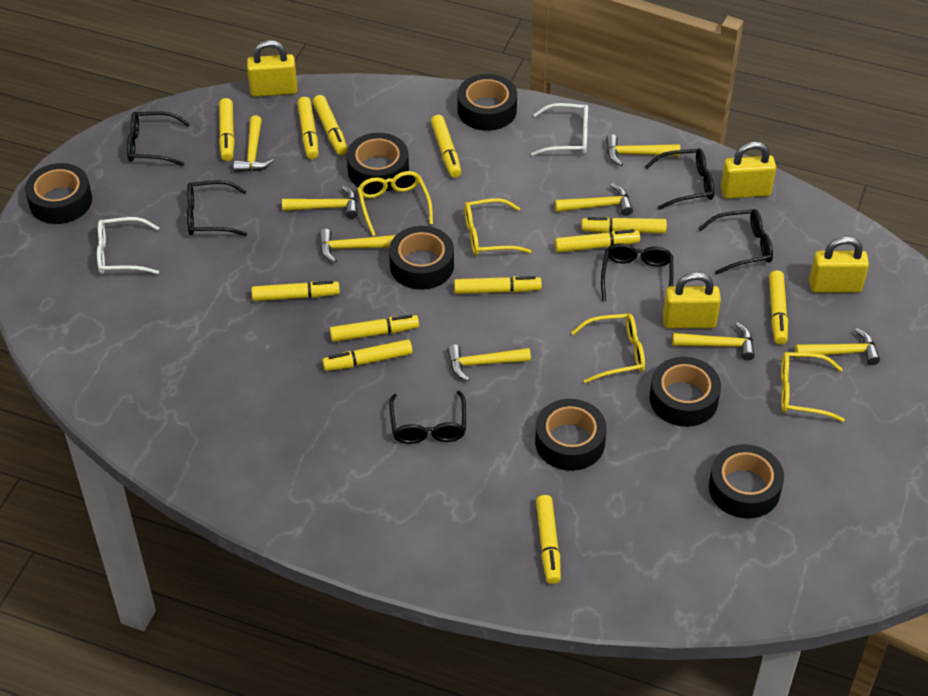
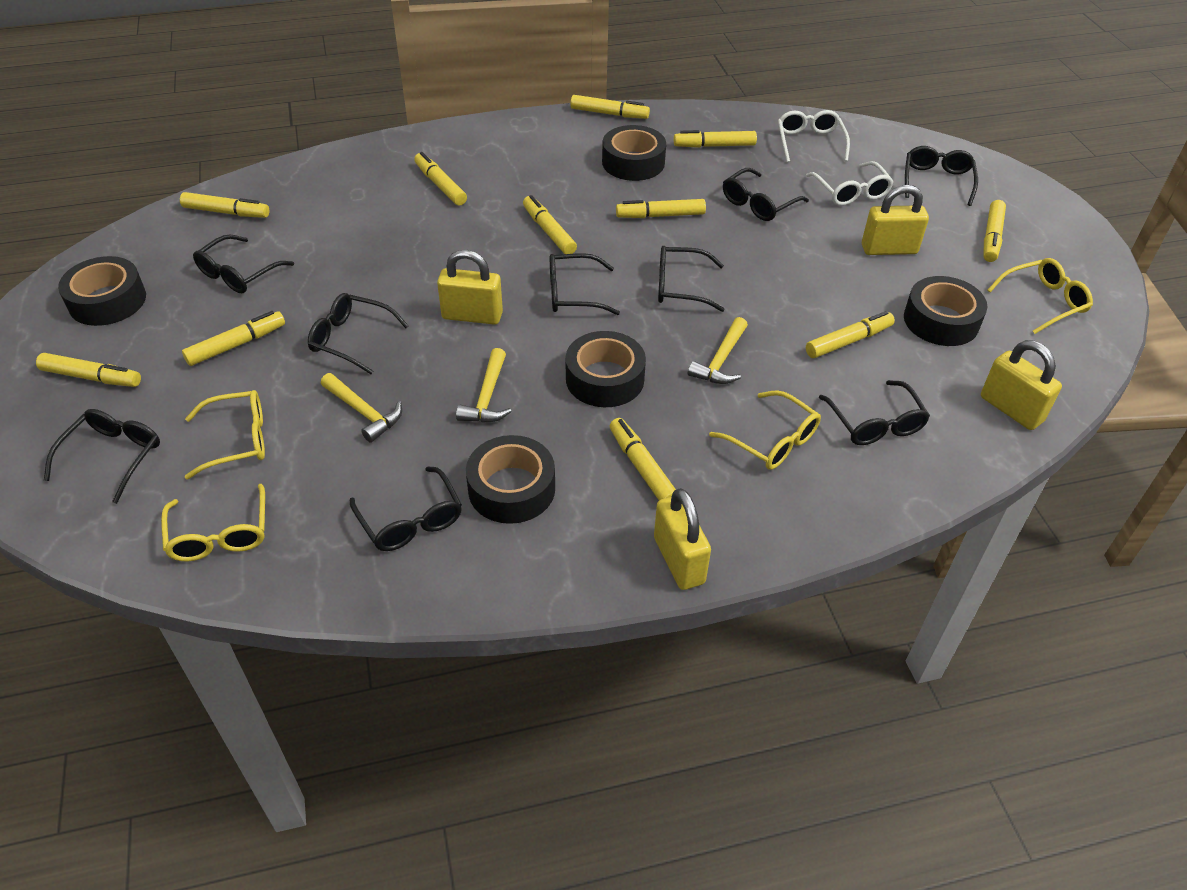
black glasses: 6 -> 9
black tape: 7 -> 5
yellow hammer: 8 -> 3
yellow marker: 12 -> 11

